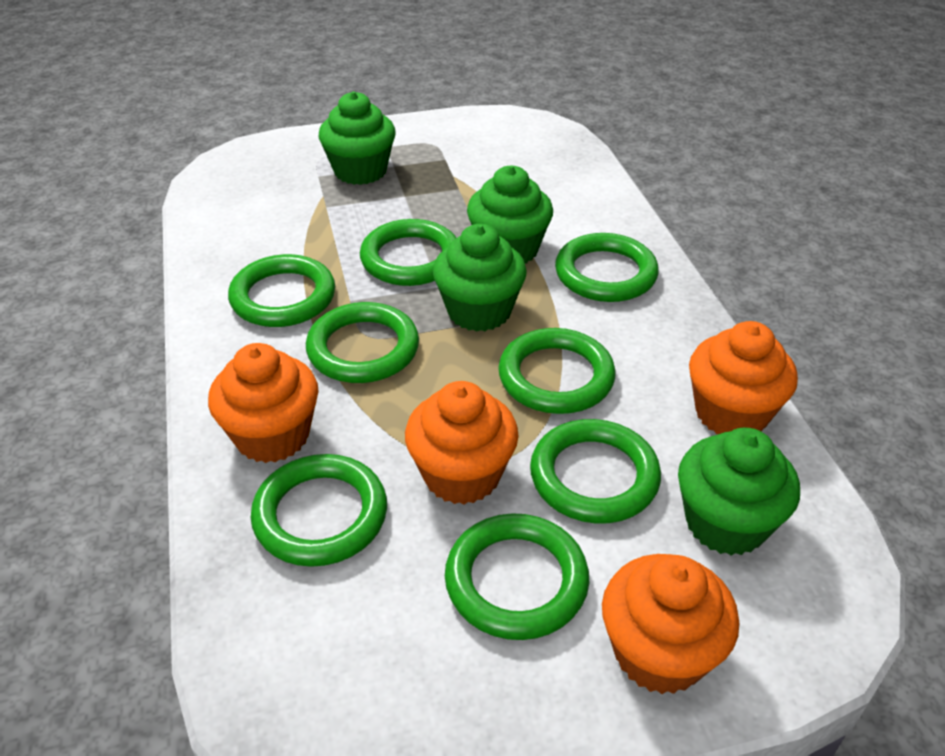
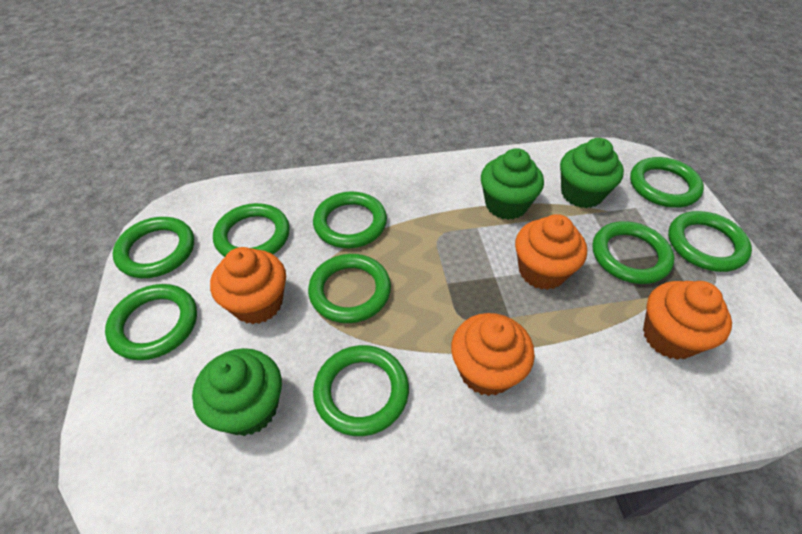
green cupcake: 4 -> 3
green ring: 8 -> 9

